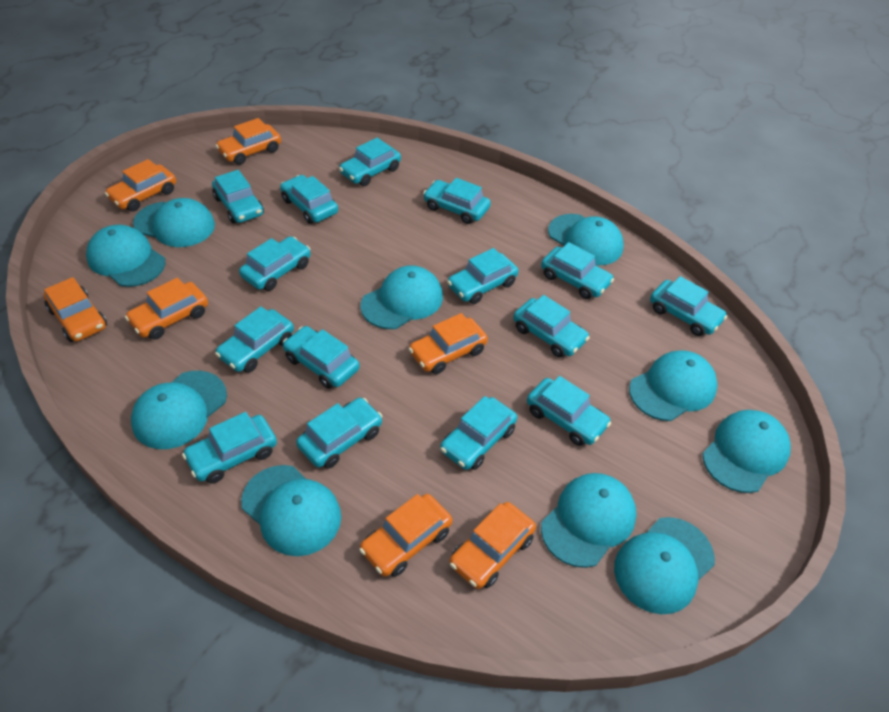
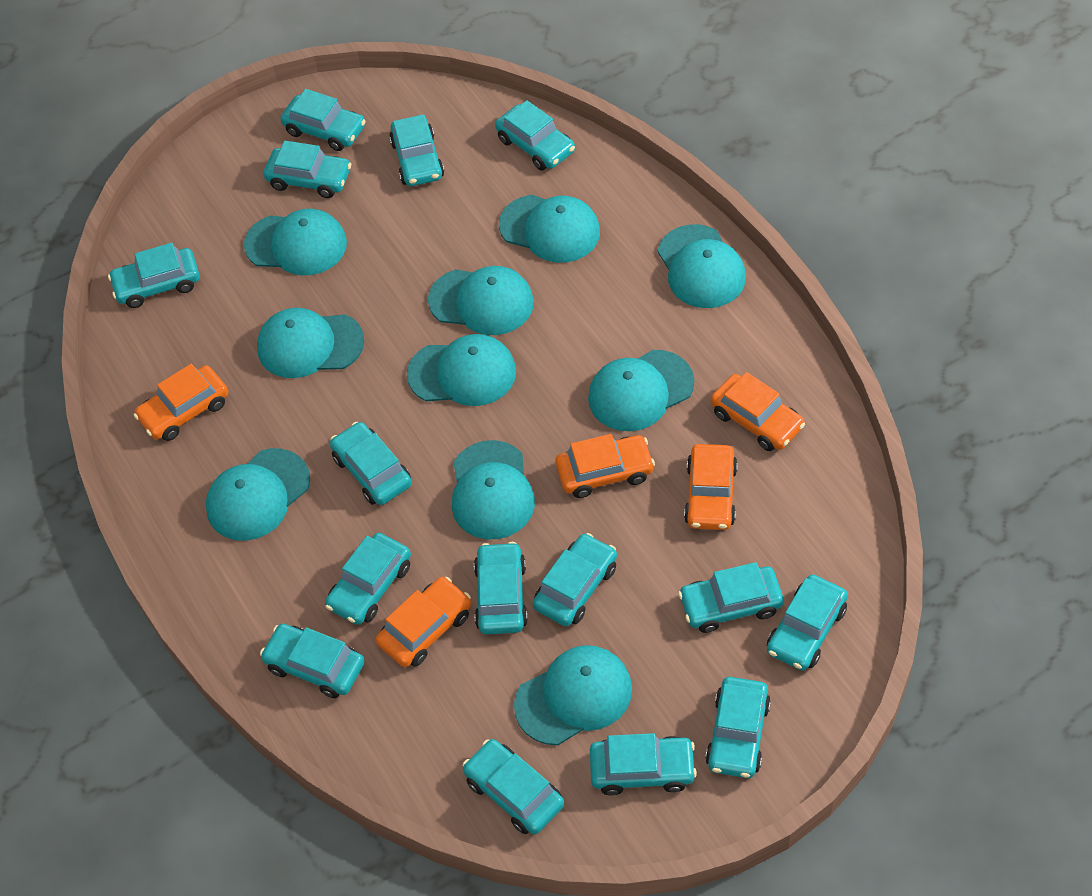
orange car: 7 -> 5

